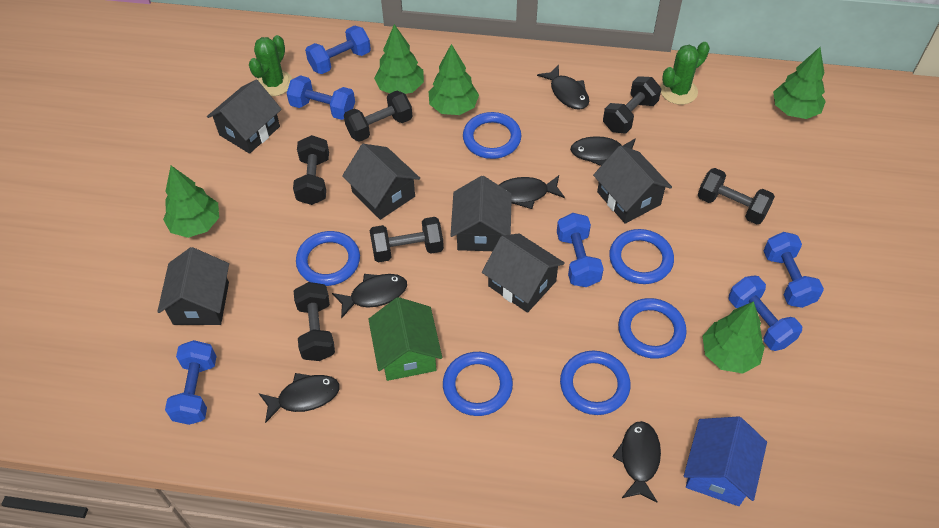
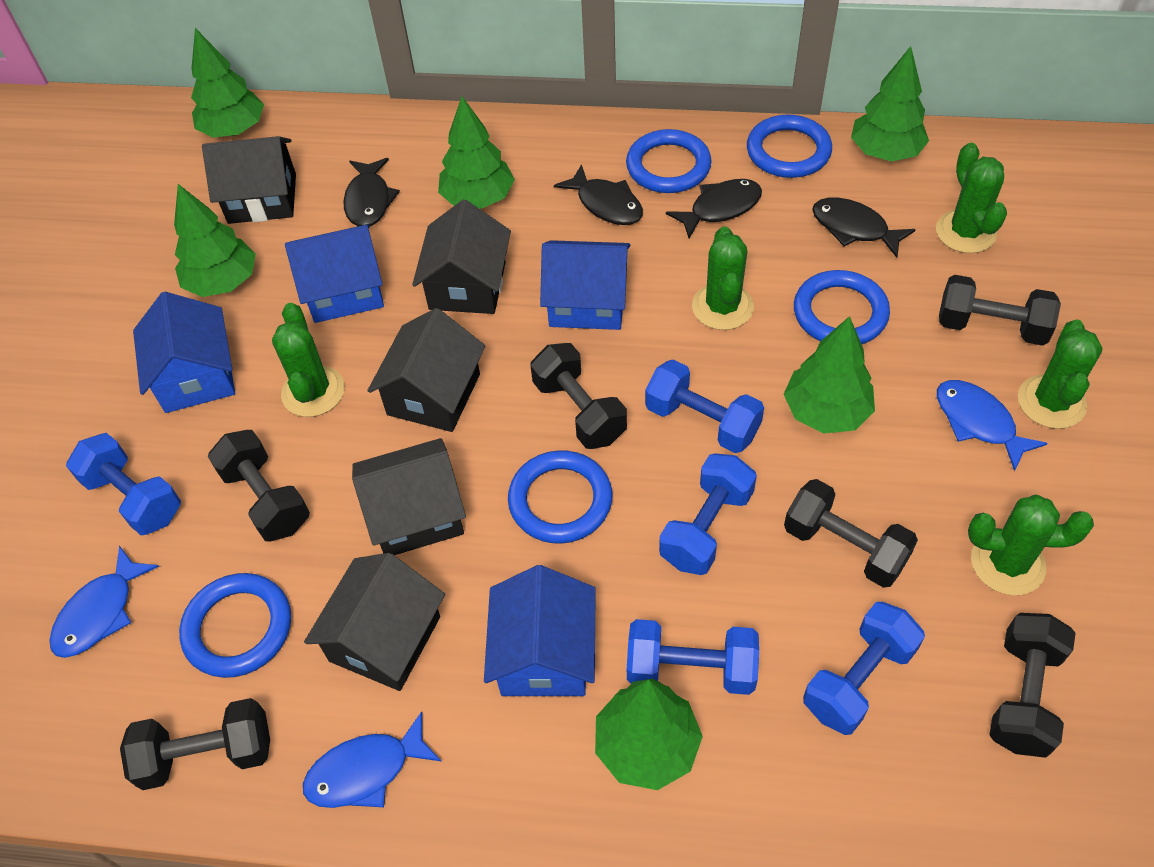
black fish: 6 -> 4
black house: 6 -> 5
blue dumbbell: 6 -> 5
blue fish: 0 -> 3
blue house: 1 -> 4
blue ring: 6 -> 5
green cactus: 2 -> 5
green house: 1 -> 0
green tree: 5 -> 6

